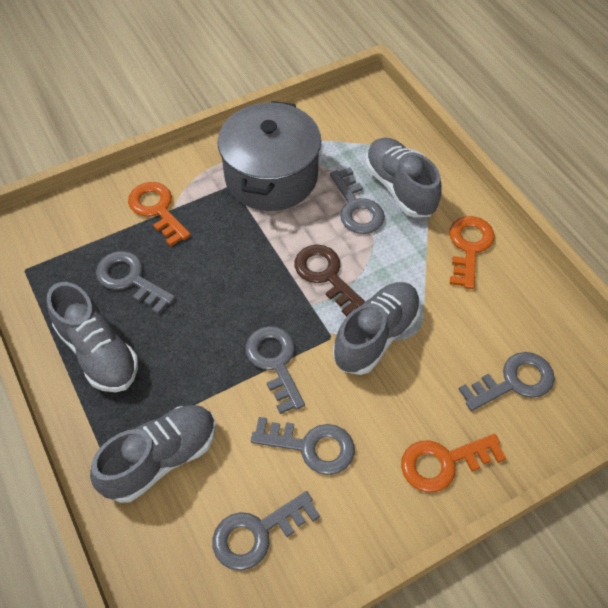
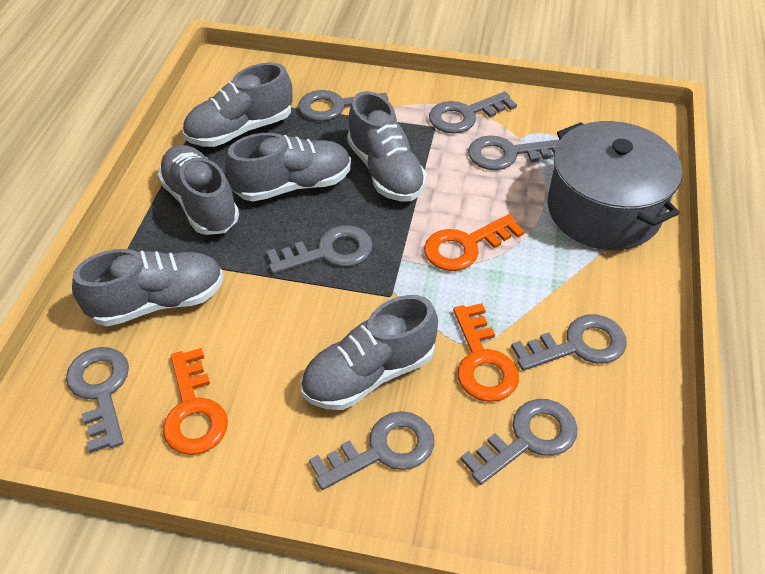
brown key: 1 -> 0
grey key: 6 -> 8
grey shoe: 4 -> 6

